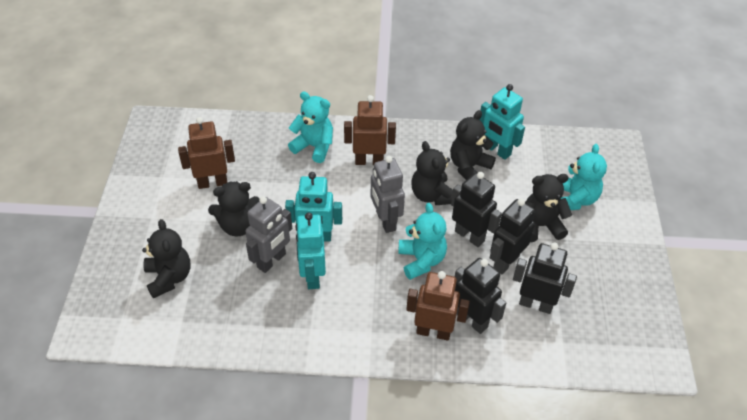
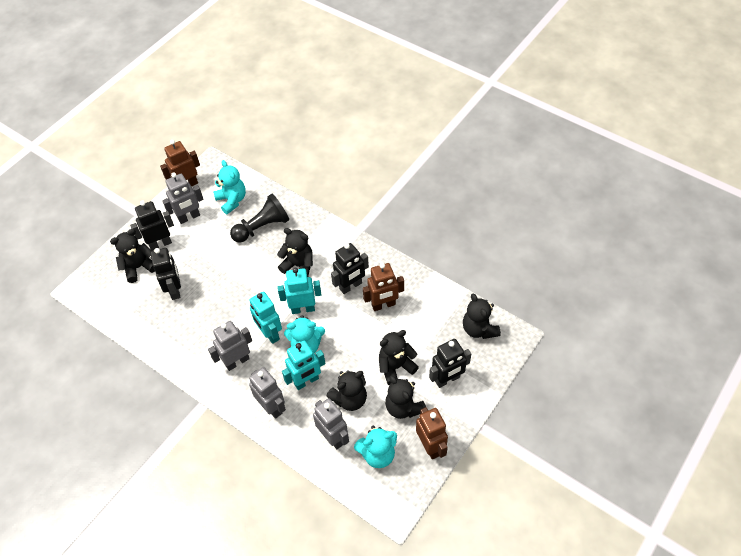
black pawn: 0 -> 1
black teddy bear: 5 -> 6
grey robot: 2 -> 4

